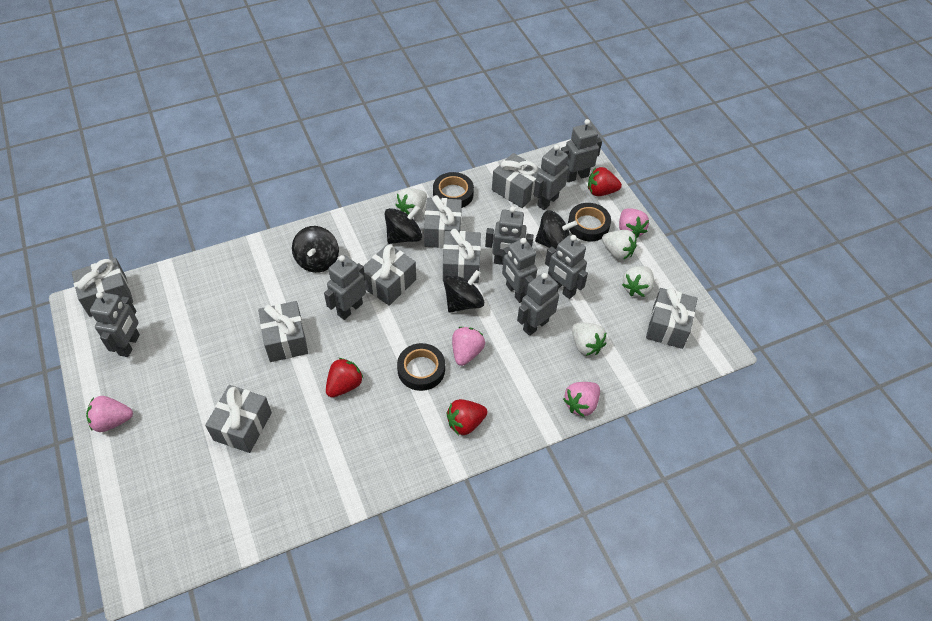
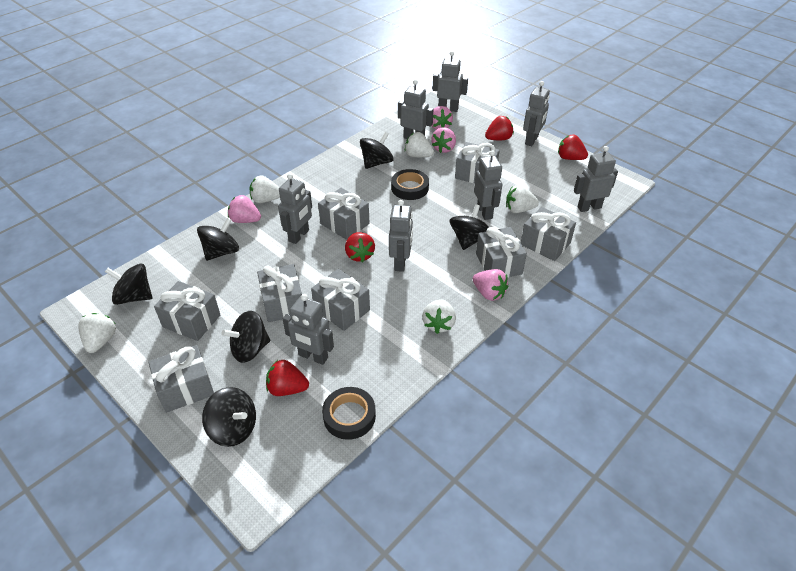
black spinning top: 4 -> 6
black tape: 3 -> 2
red strawberry: 3 -> 4
white strawberry: 4 -> 5

